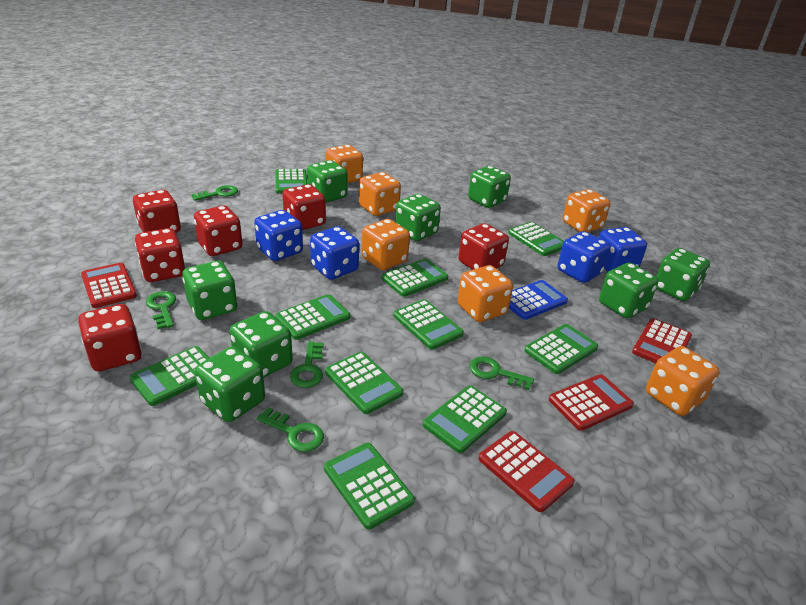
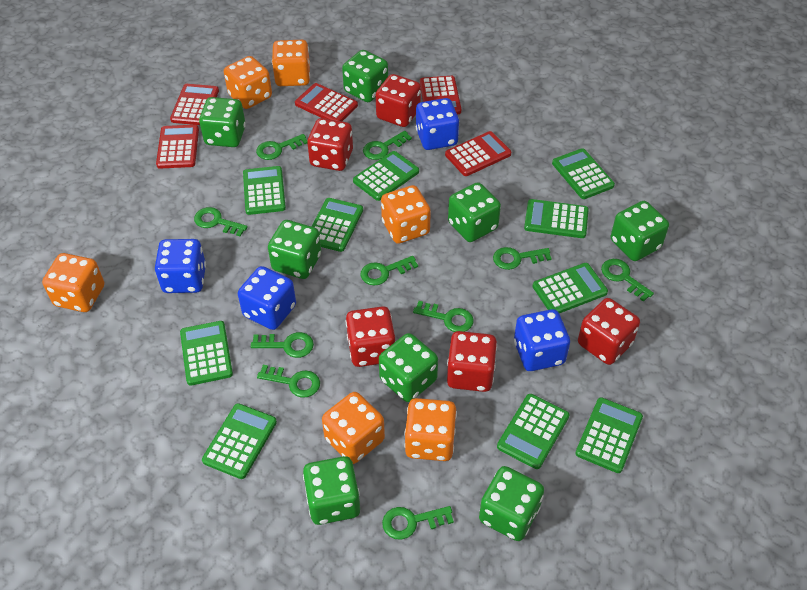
blue calculator: 1 -> 0
green key: 5 -> 10
red calculator: 4 -> 5
red dice: 6 -> 5

